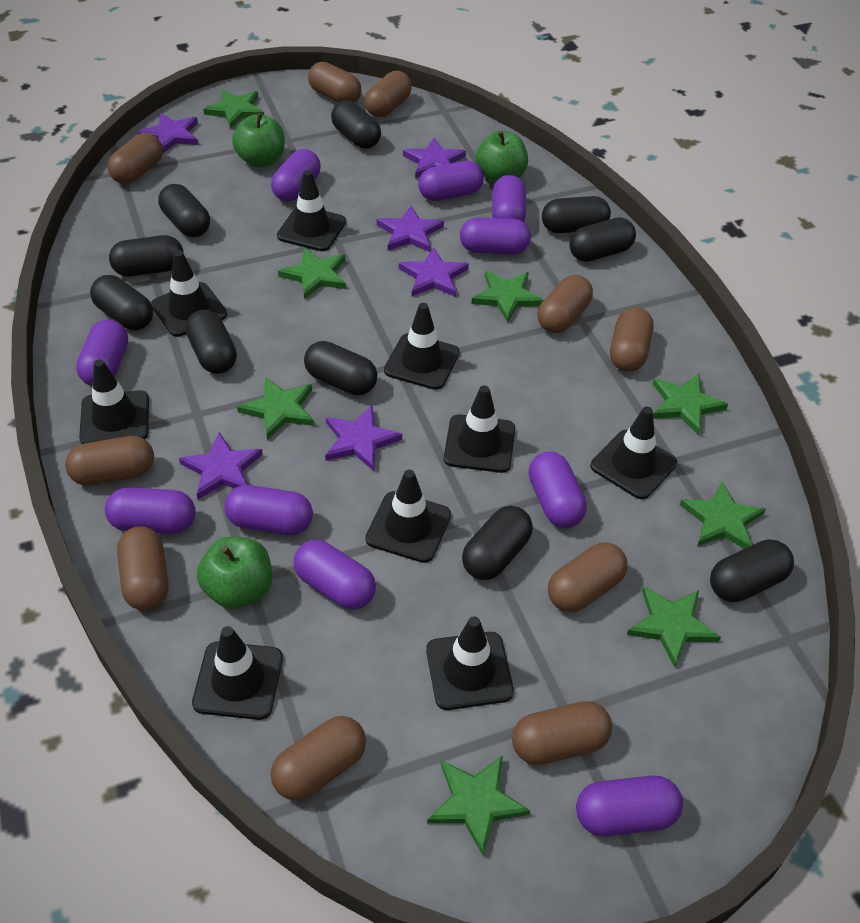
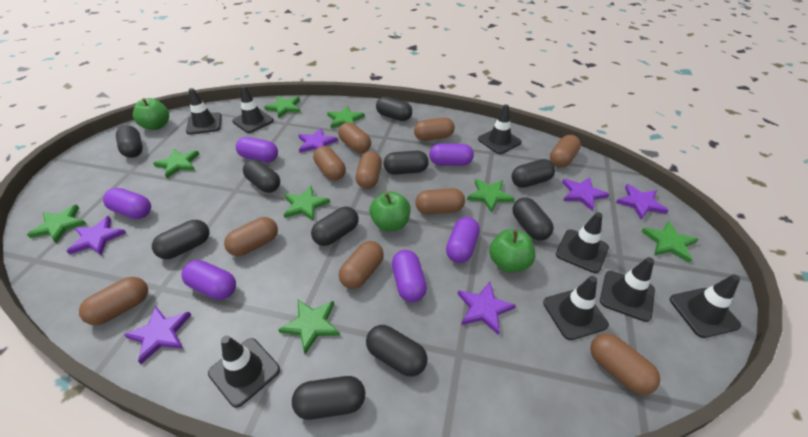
black traffic cone: 9 -> 8
purple capsule: 10 -> 6

